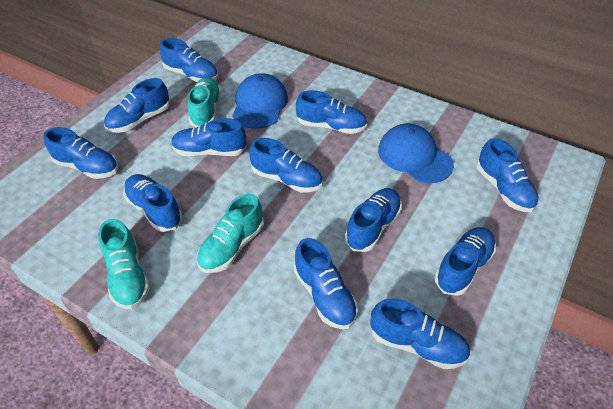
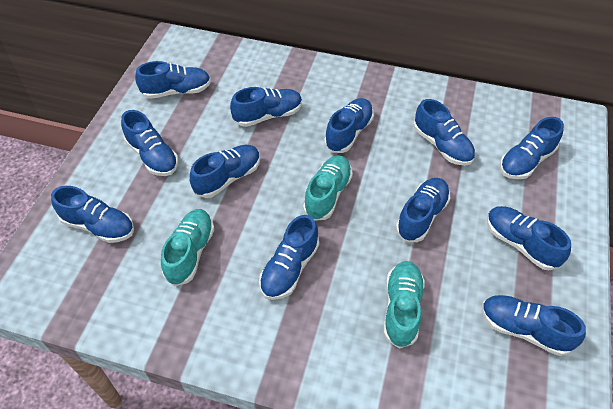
blue cap: 2 -> 0

